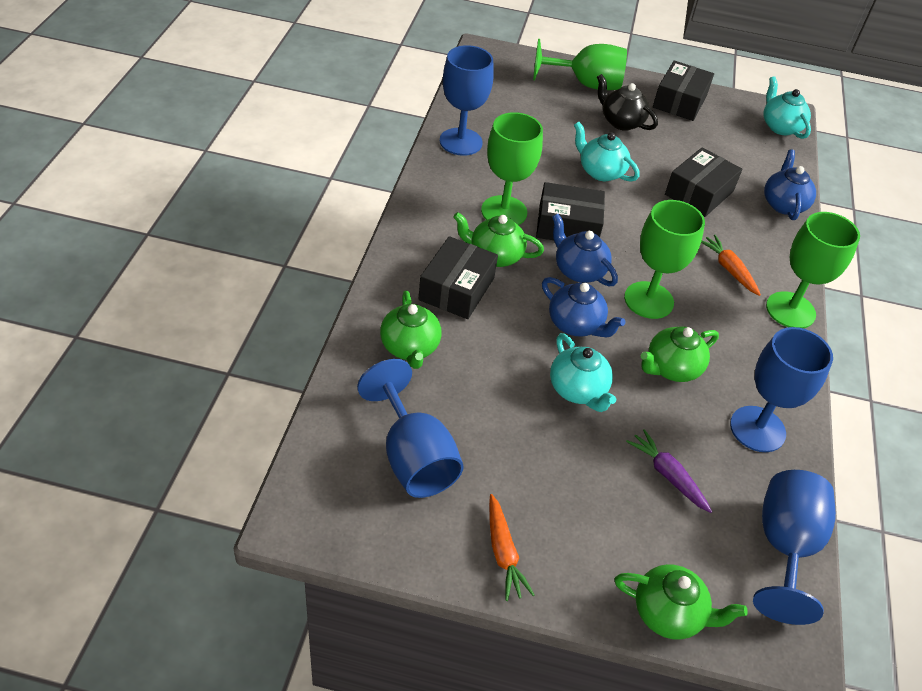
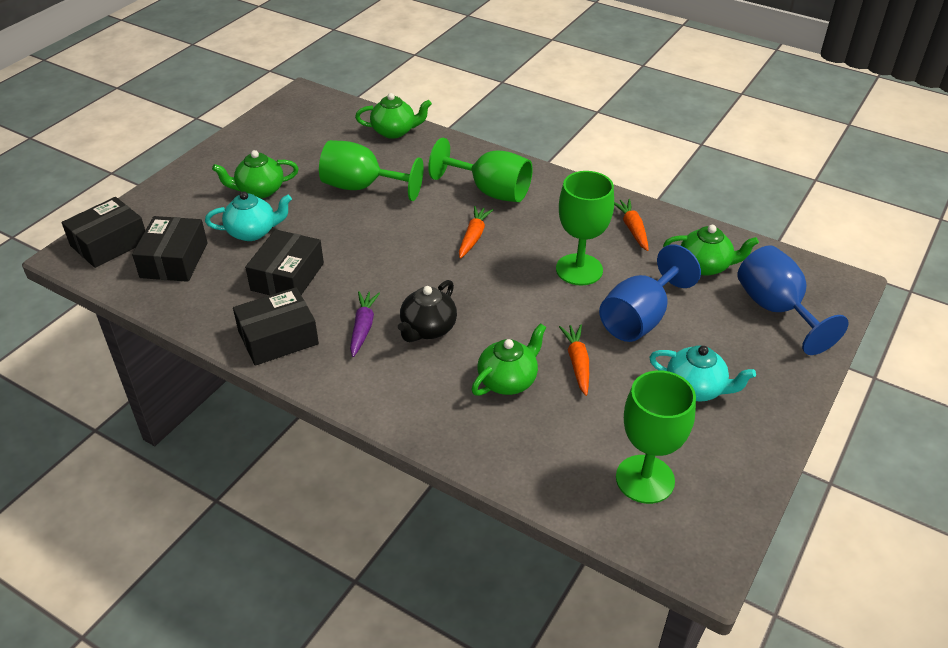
blue goblet: 4 -> 2
blue teapot: 3 -> 0
orange carrot: 2 -> 3
turquoise teapot: 3 -> 2

